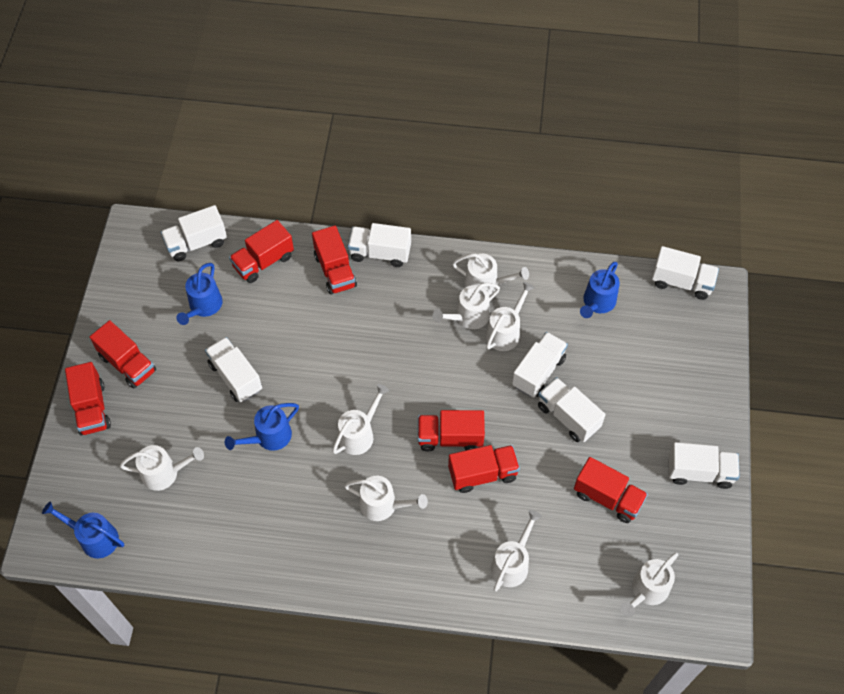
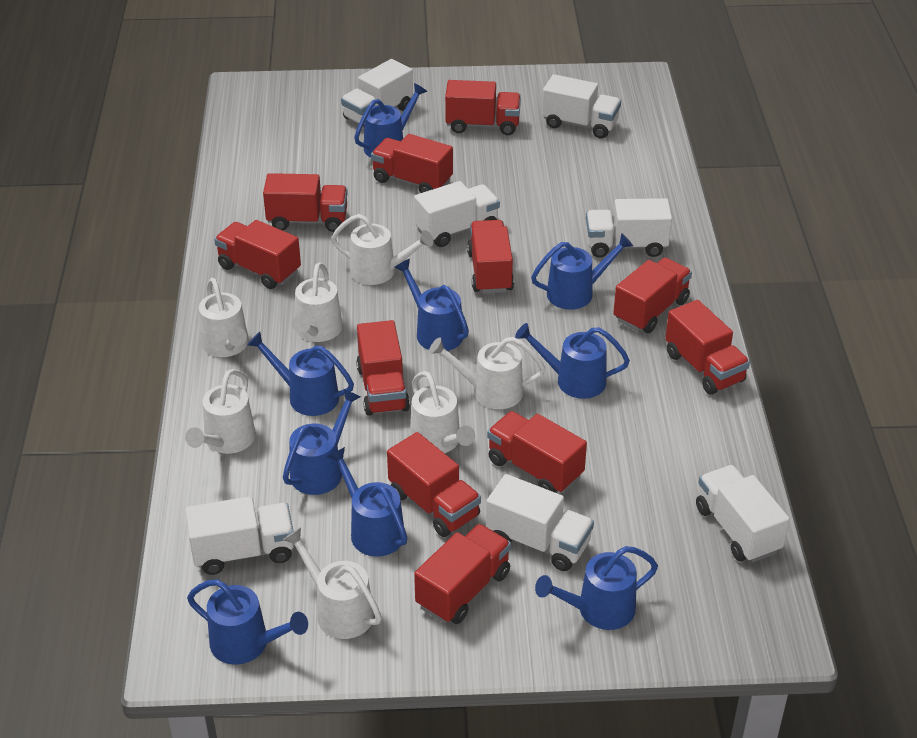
blue watering can: 4 -> 9
red truck: 7 -> 11
white watering can: 8 -> 7

